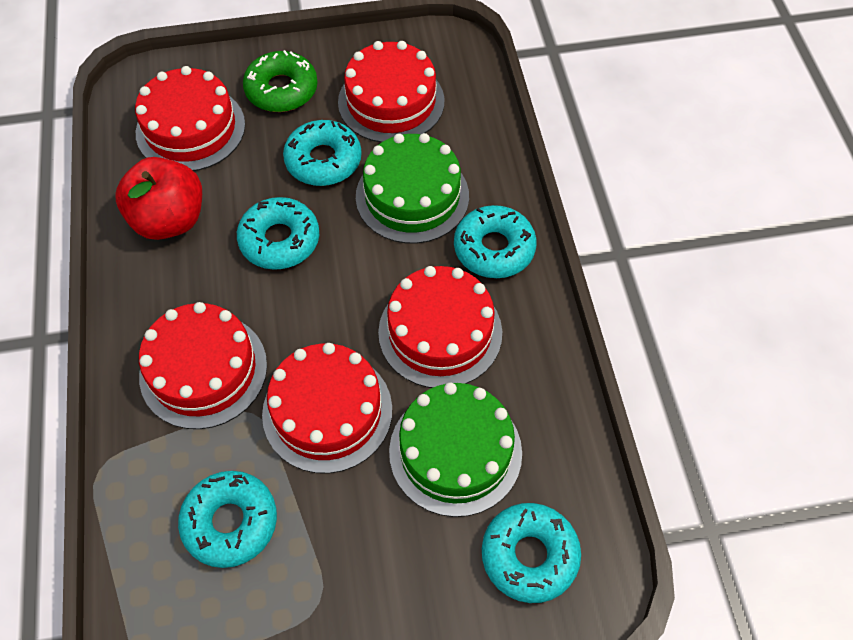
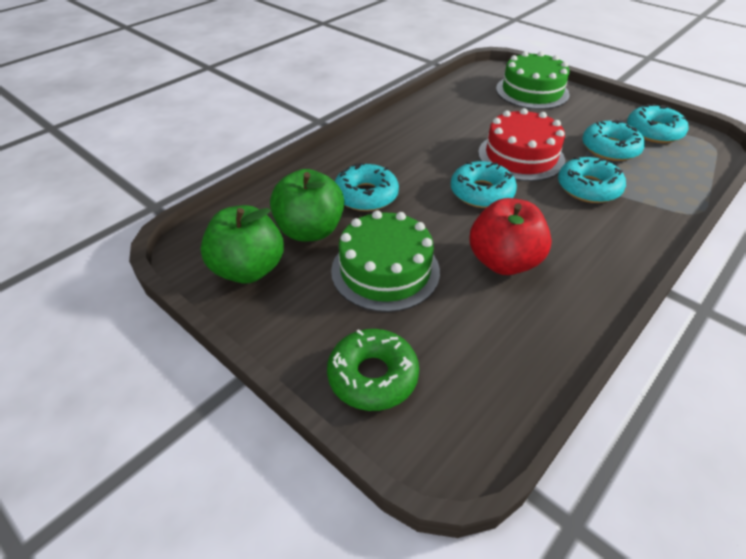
green apple: 0 -> 2
red cake: 5 -> 1

